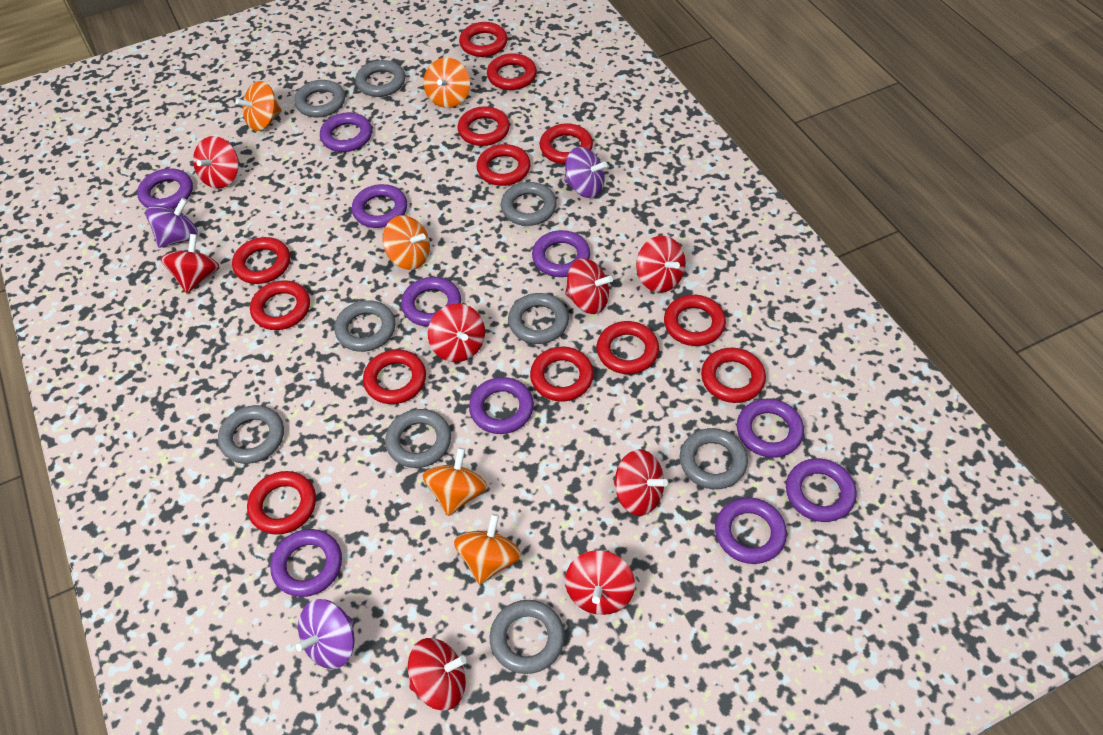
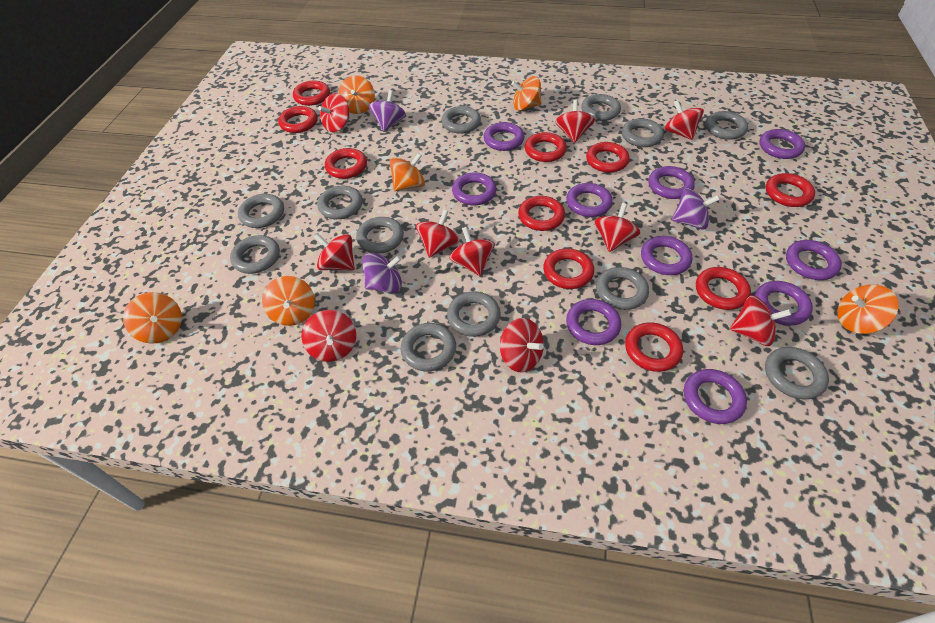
grey ring: 9 -> 12
orange spinning top: 5 -> 6
red ring: 13 -> 10
red spinning top: 8 -> 10

